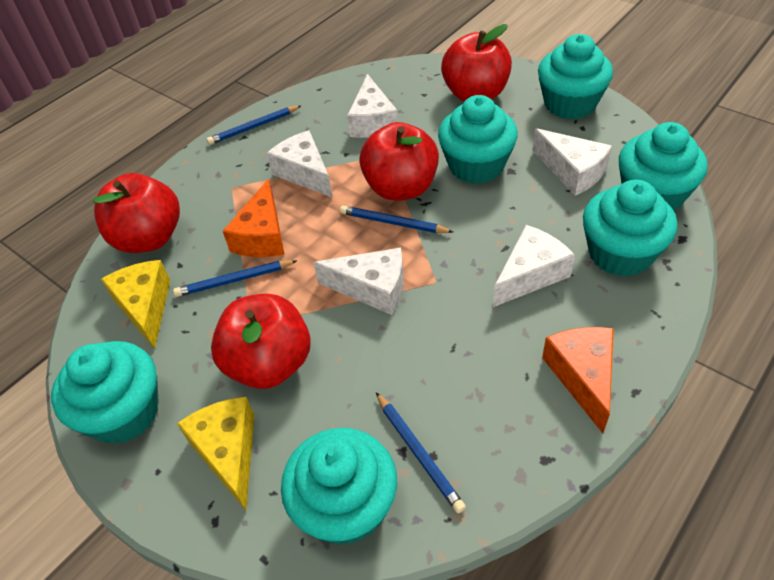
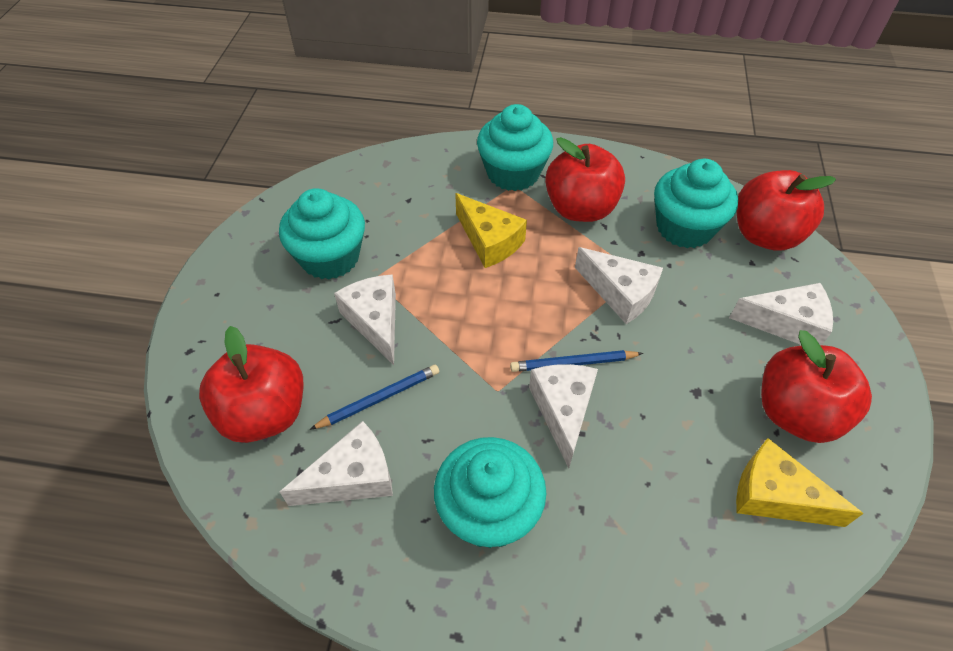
blue pencil: 4 -> 2
orange cheese: 2 -> 0
turquoise cupcake: 6 -> 4

